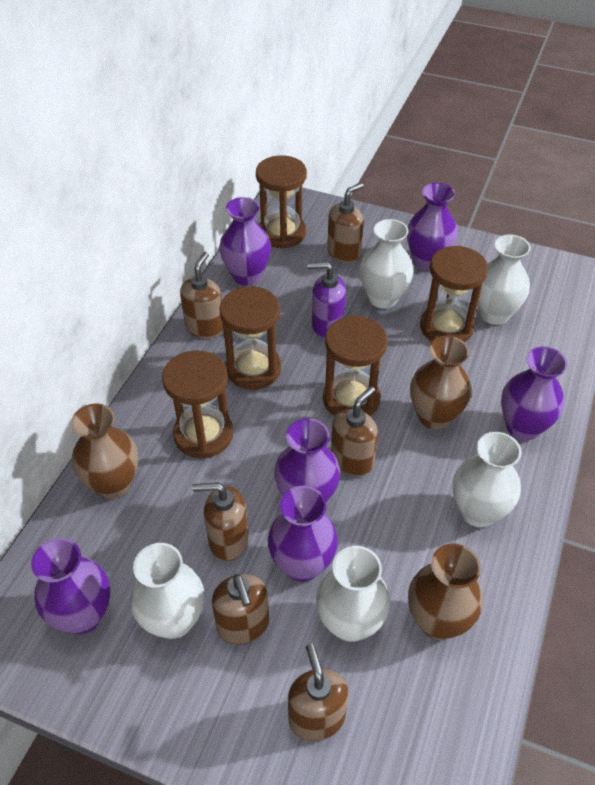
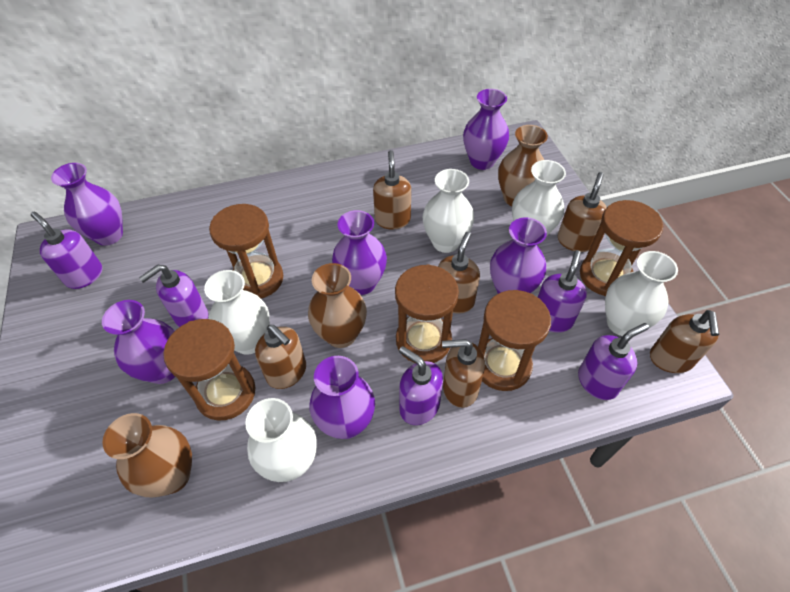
purple soap dispenser: 1 -> 5

